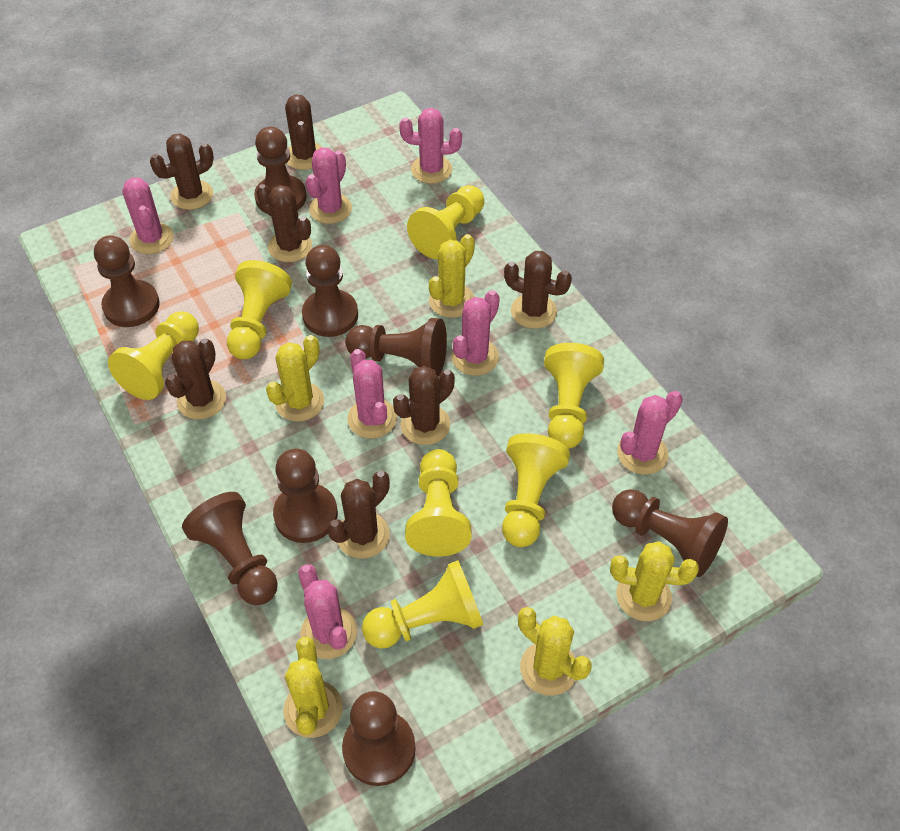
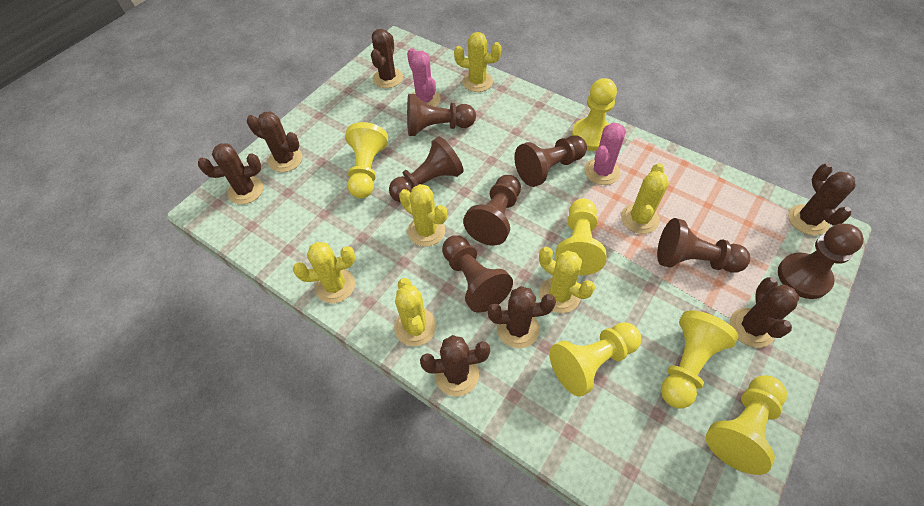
brown pawn: 8 -> 7
pink cactus: 7 -> 2
yellow cactus: 5 -> 6
yellow pawn: 7 -> 6

